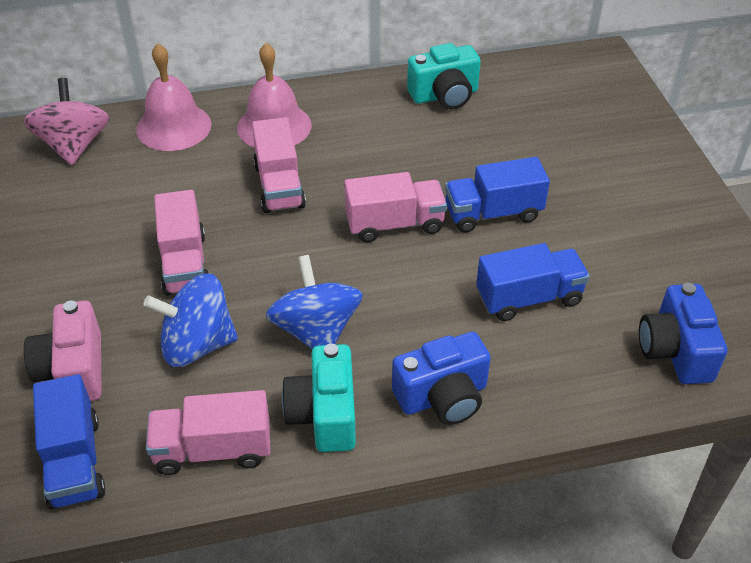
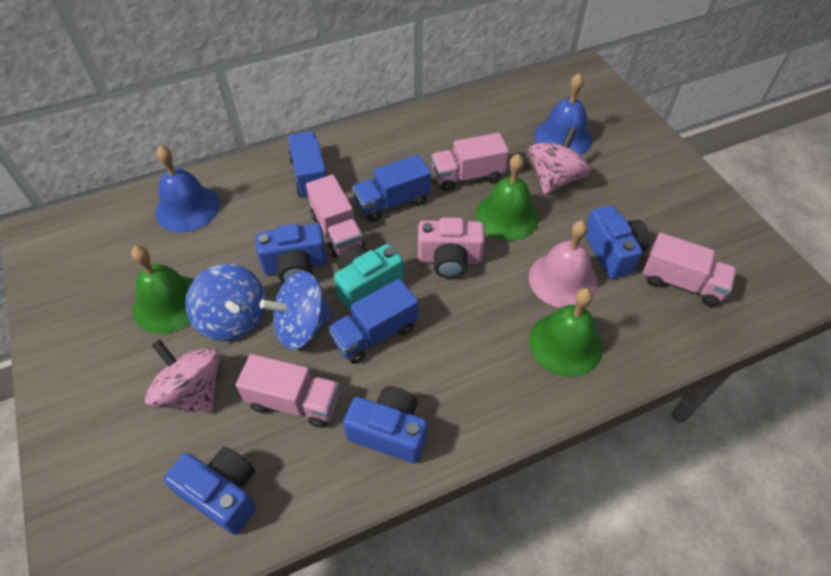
blue bell: 0 -> 2
blue camera: 2 -> 4
green bell: 0 -> 3
pink bell: 2 -> 1
pink spinning top: 1 -> 2
turquoise camera: 2 -> 1

